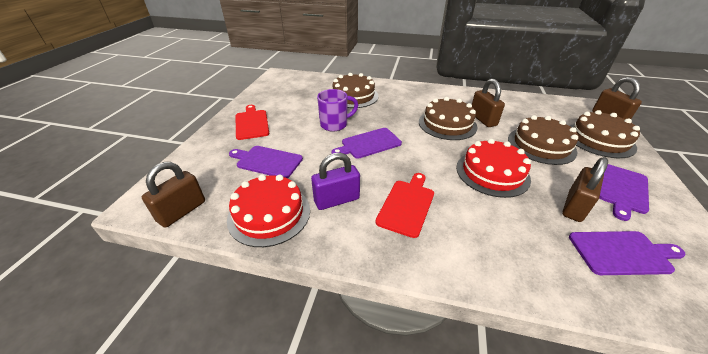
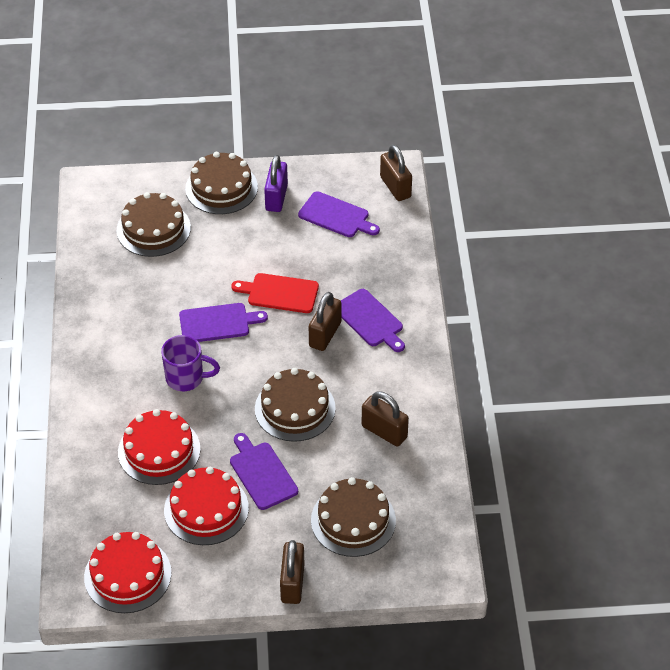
red cake: 2 -> 3
red cutting board: 2 -> 1

